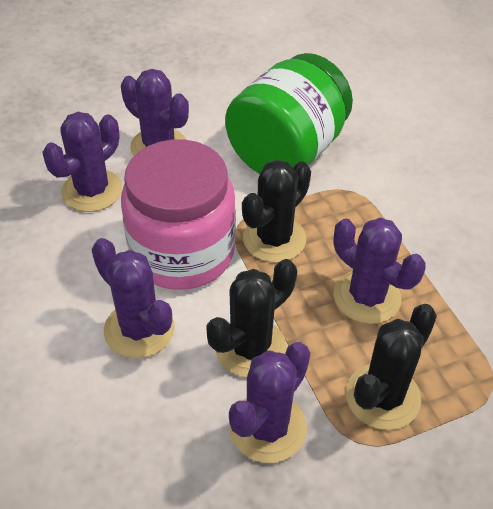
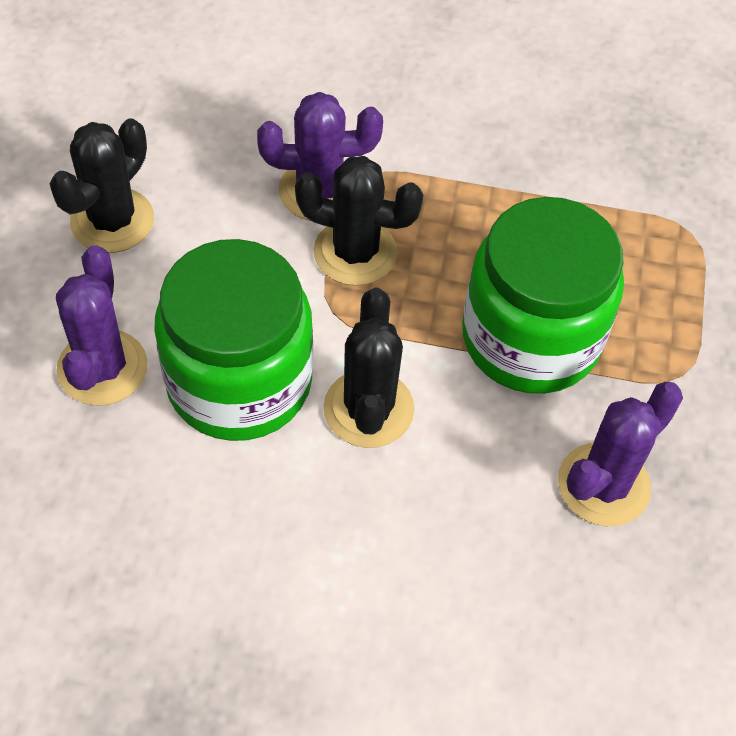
green jar: 1 -> 2
pink jar: 1 -> 0
purple cactus: 5 -> 3

